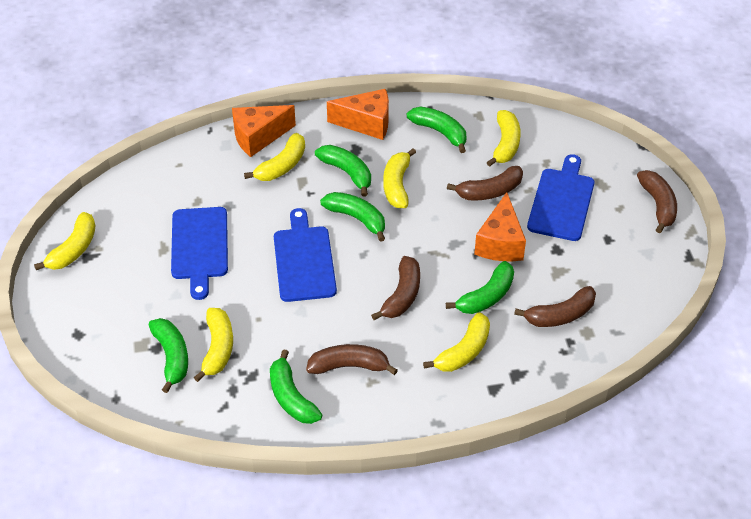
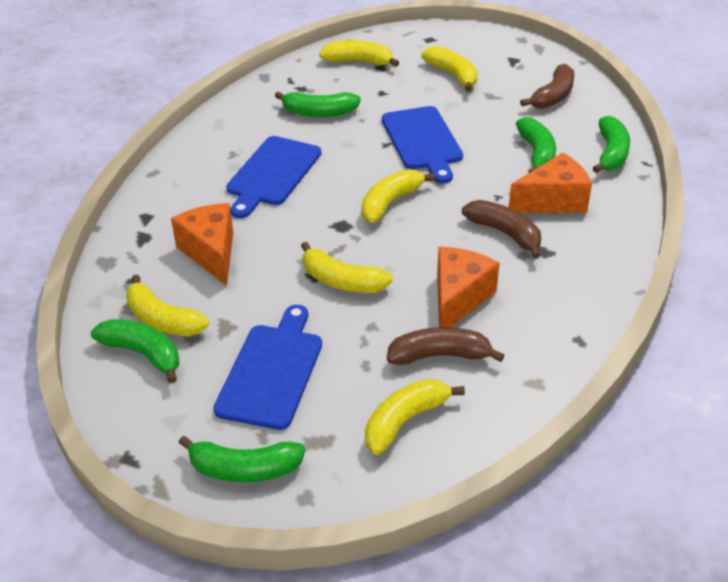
brown banana: 5 -> 3
green banana: 6 -> 5

